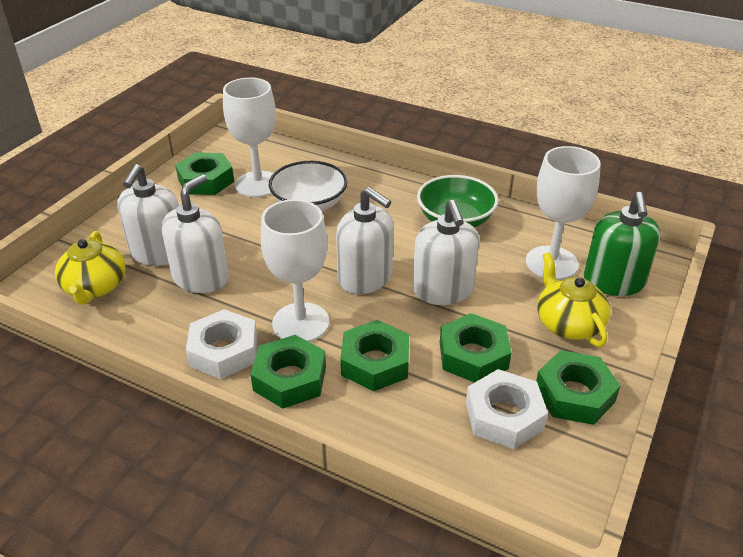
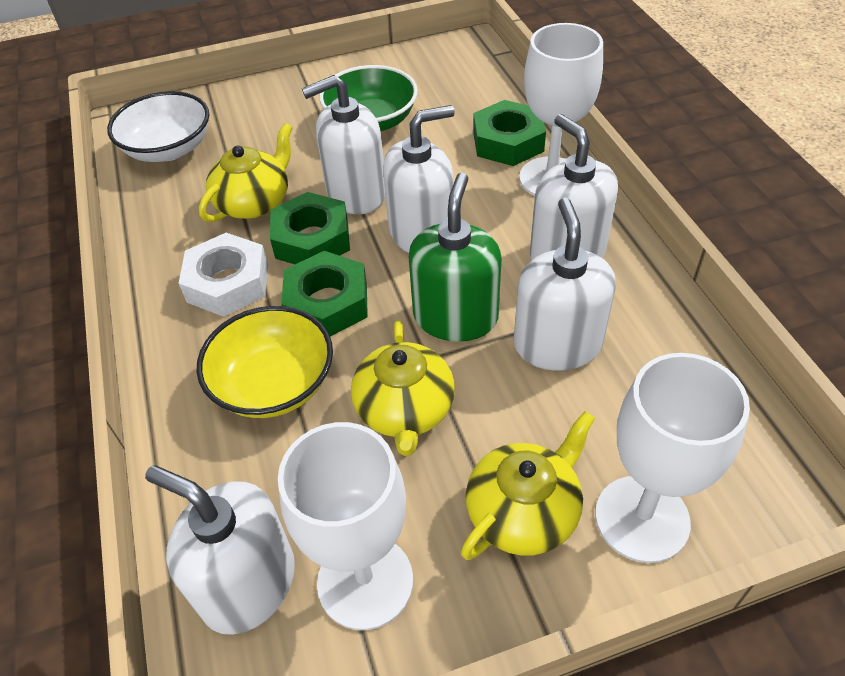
green nut: 5 -> 3
white nut: 2 -> 1
white soap dispenser: 4 -> 5
yellow bowl: 0 -> 1
yellow teapot: 2 -> 3

